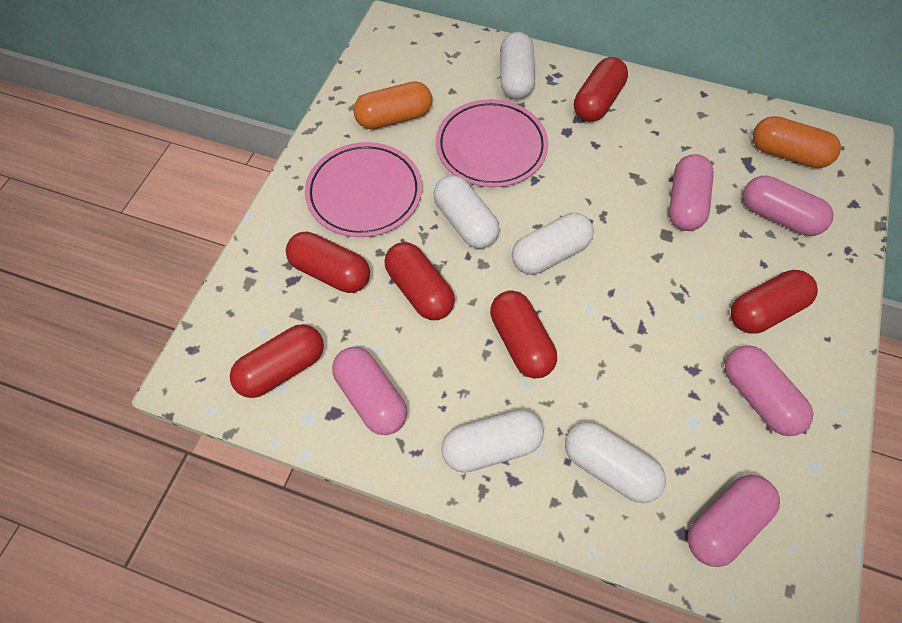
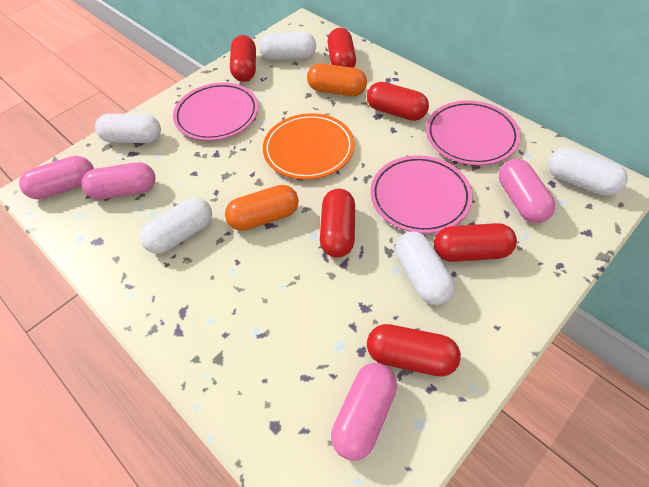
orange plate: 0 -> 1
pink capsule: 5 -> 4
pink plate: 2 -> 3

